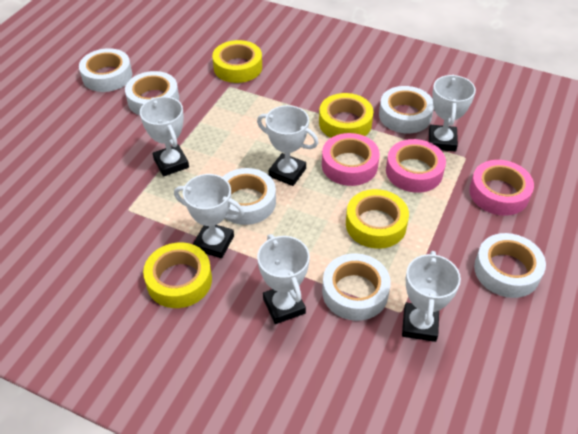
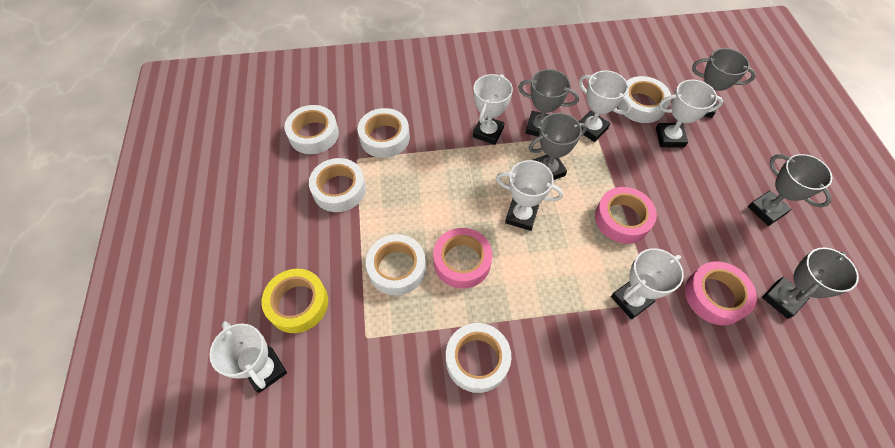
grey trophy: 0 -> 5
yellow tape: 4 -> 1

